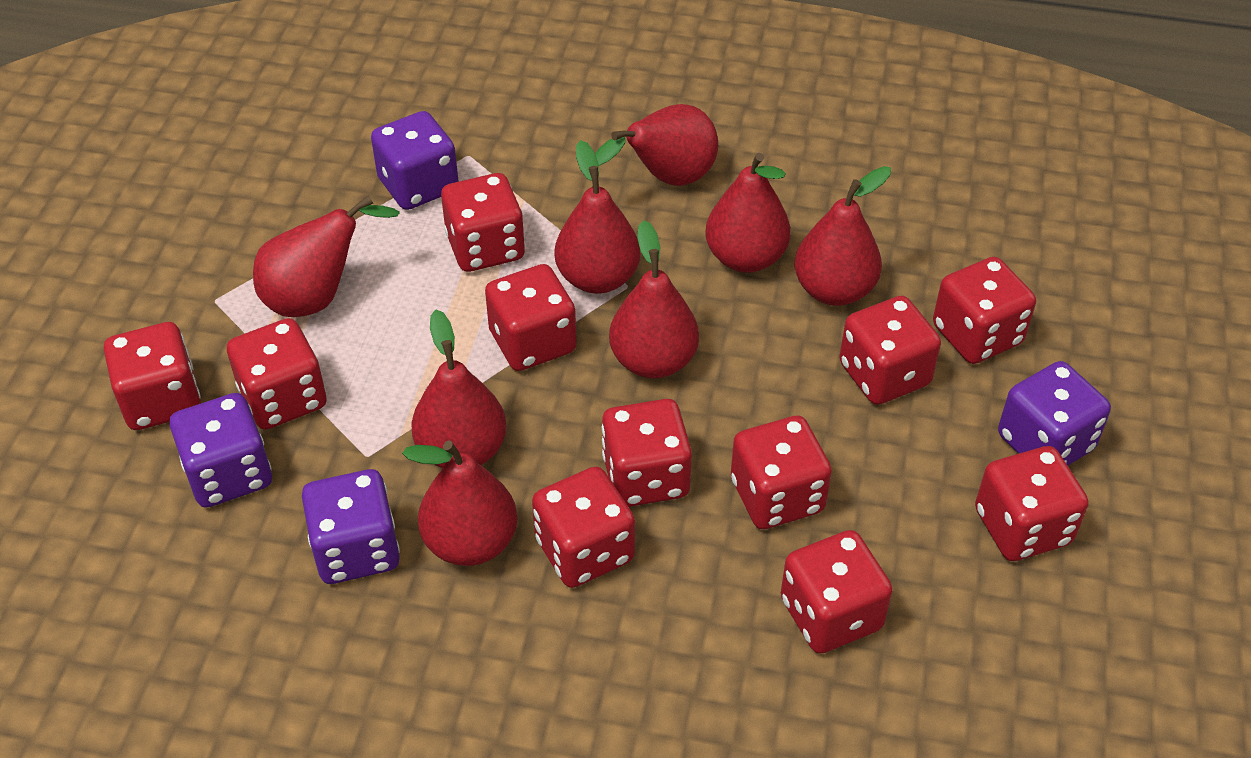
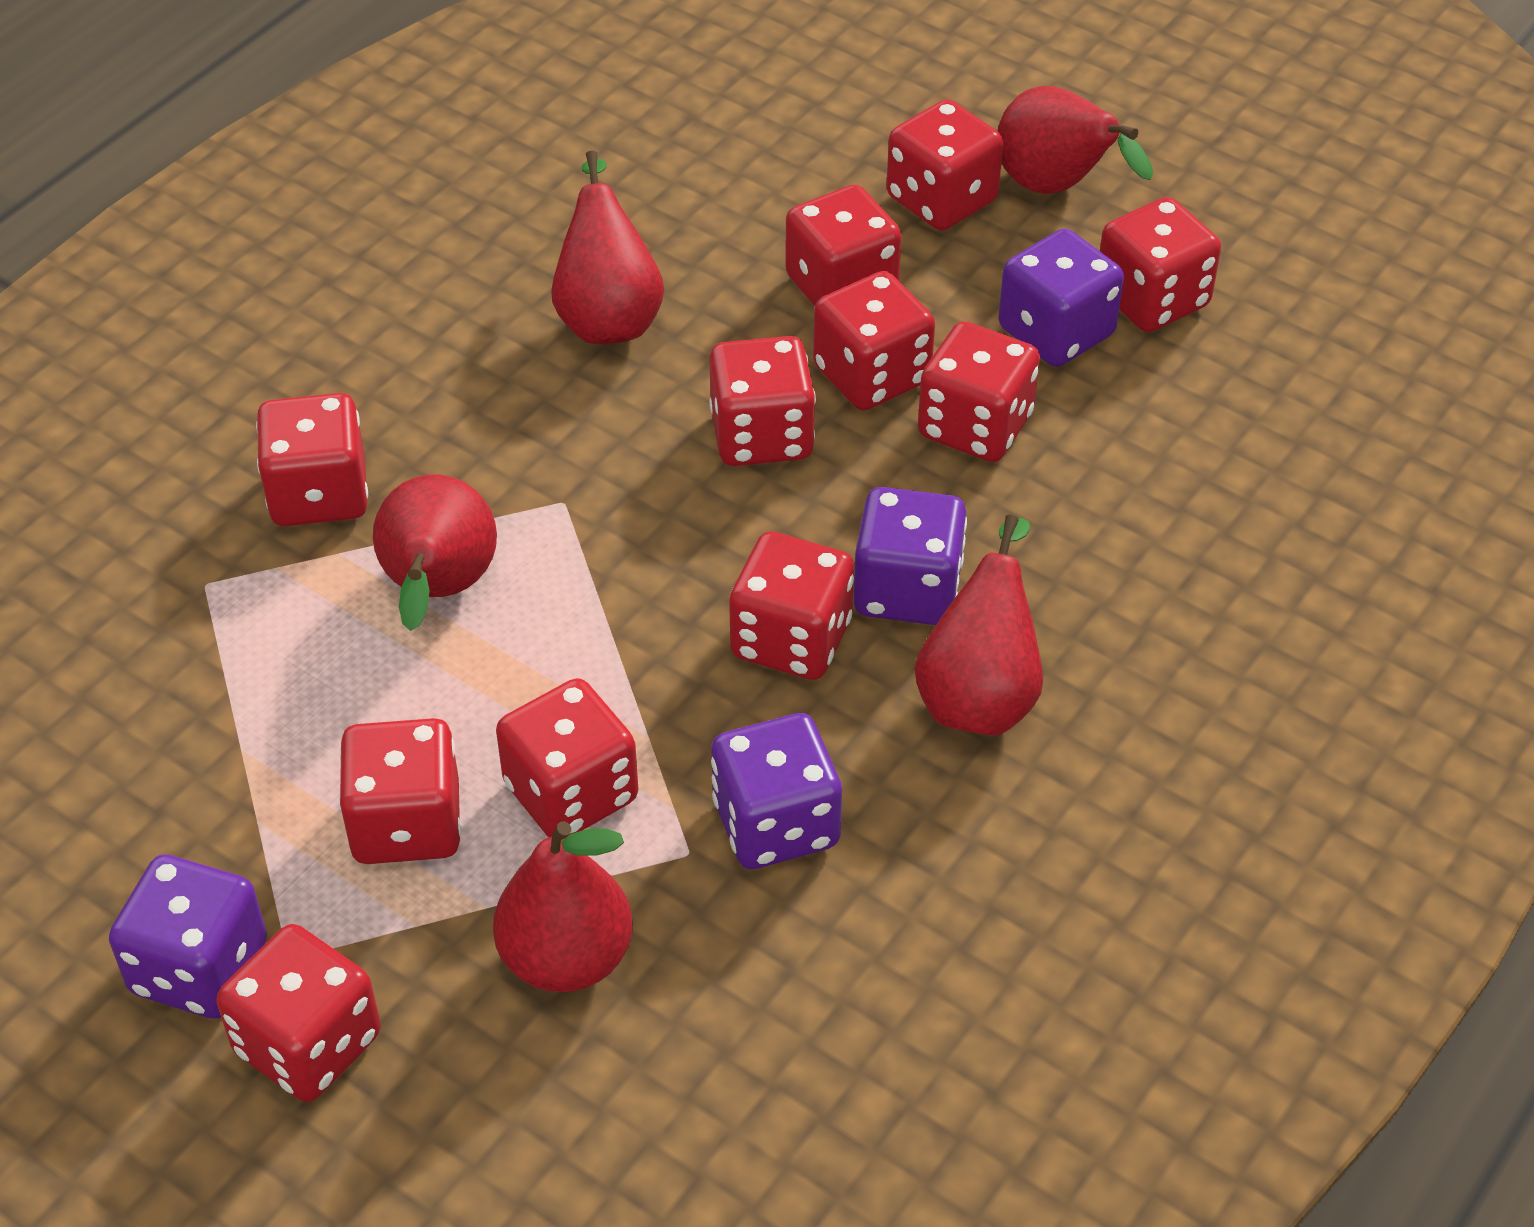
red pear: 8 -> 5

